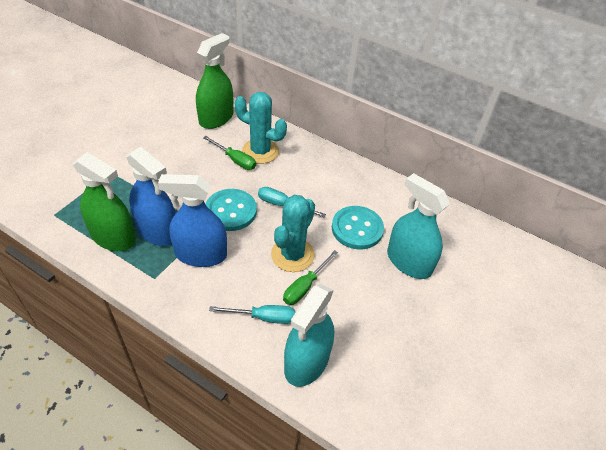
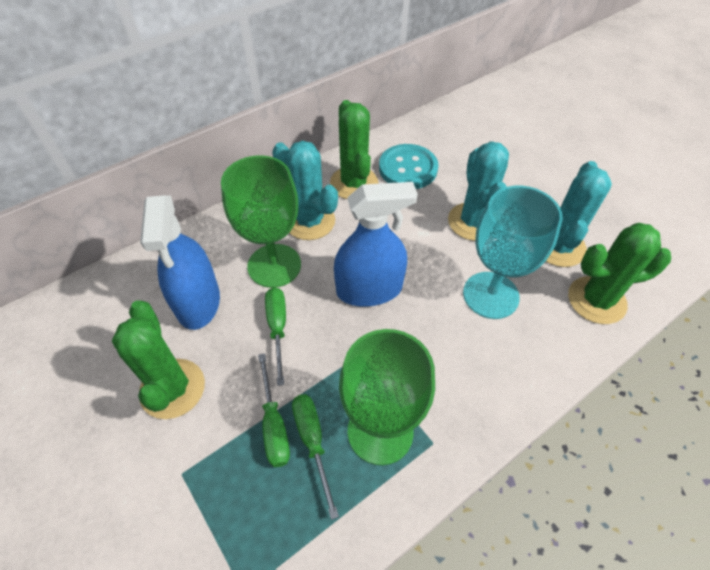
green cactus: 0 -> 3
green goblet: 0 -> 2
green screwdriver: 2 -> 3
green spray bottle: 2 -> 0
turquoise button: 2 -> 1
turquoise cactus: 2 -> 3
turquoise goblet: 0 -> 1
turquoise screwdriver: 2 -> 0
turquoise spray bottle: 2 -> 0

